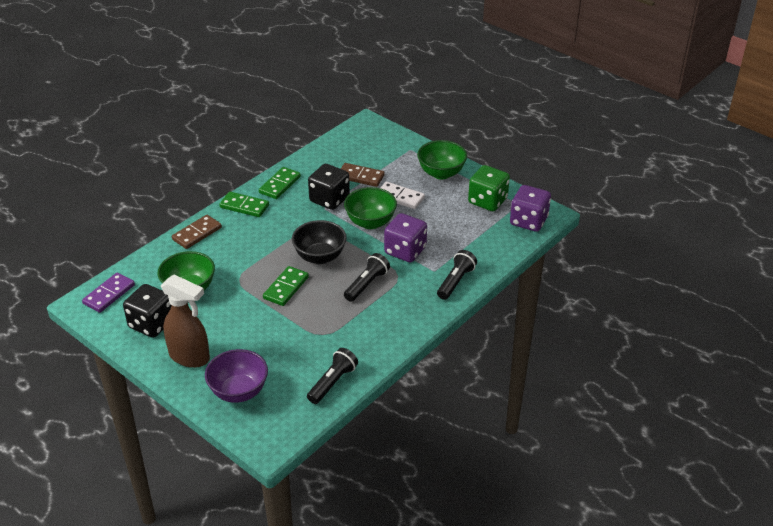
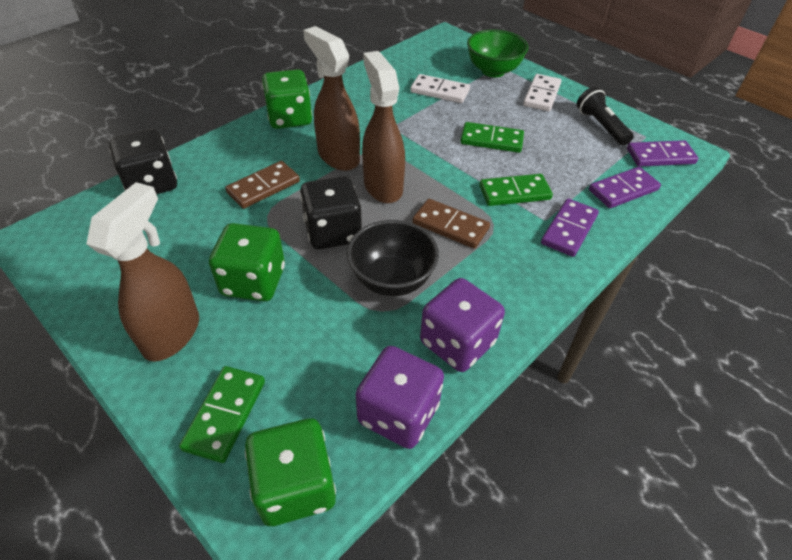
black flashlight: 3 -> 1
brown spray bottle: 1 -> 3
green bowl: 3 -> 1
green dice: 1 -> 3
purple bowl: 1 -> 0
purple domino: 1 -> 3
white domino: 1 -> 2

